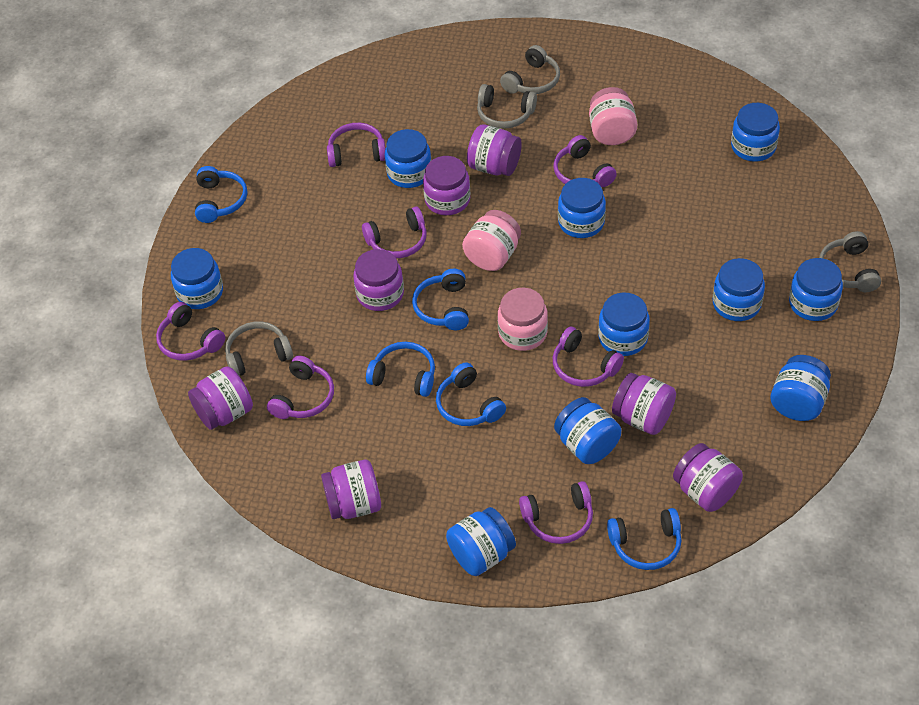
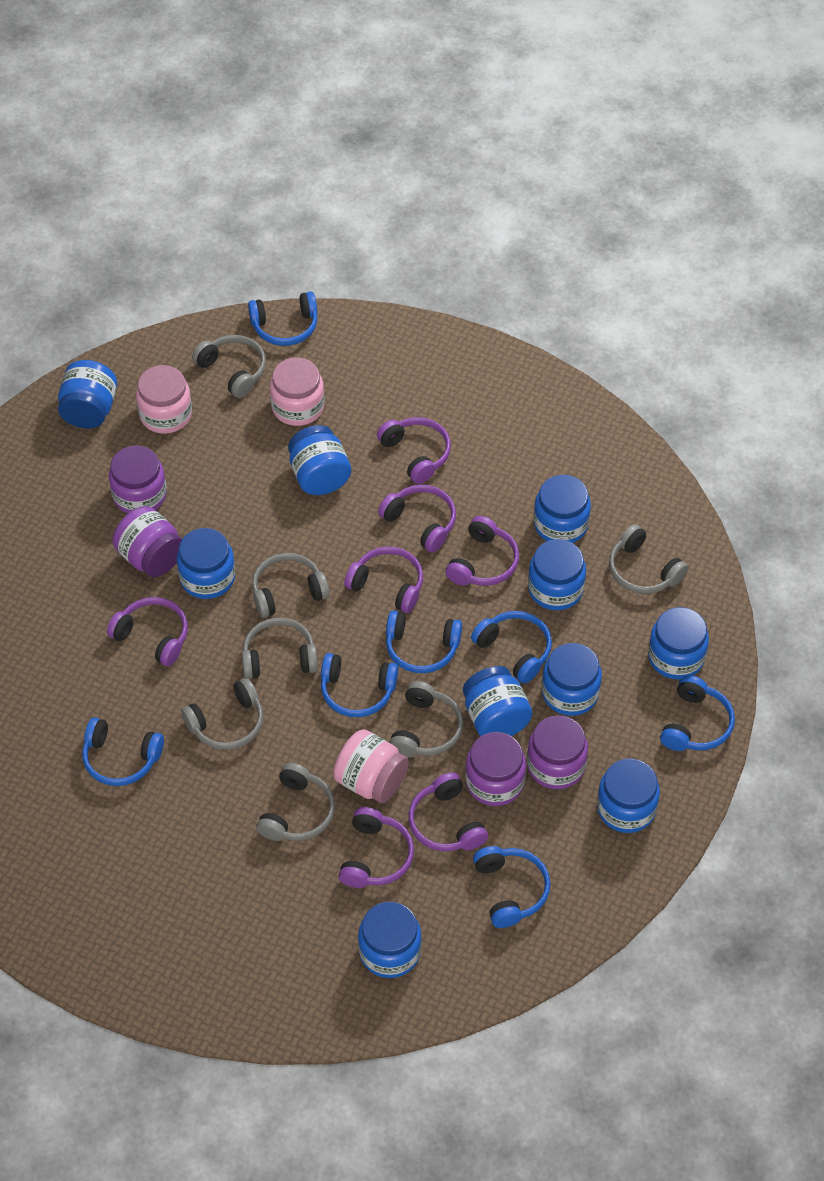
blue headphones: 5 -> 7
grey headphones: 4 -> 7
purple jar: 7 -> 4

